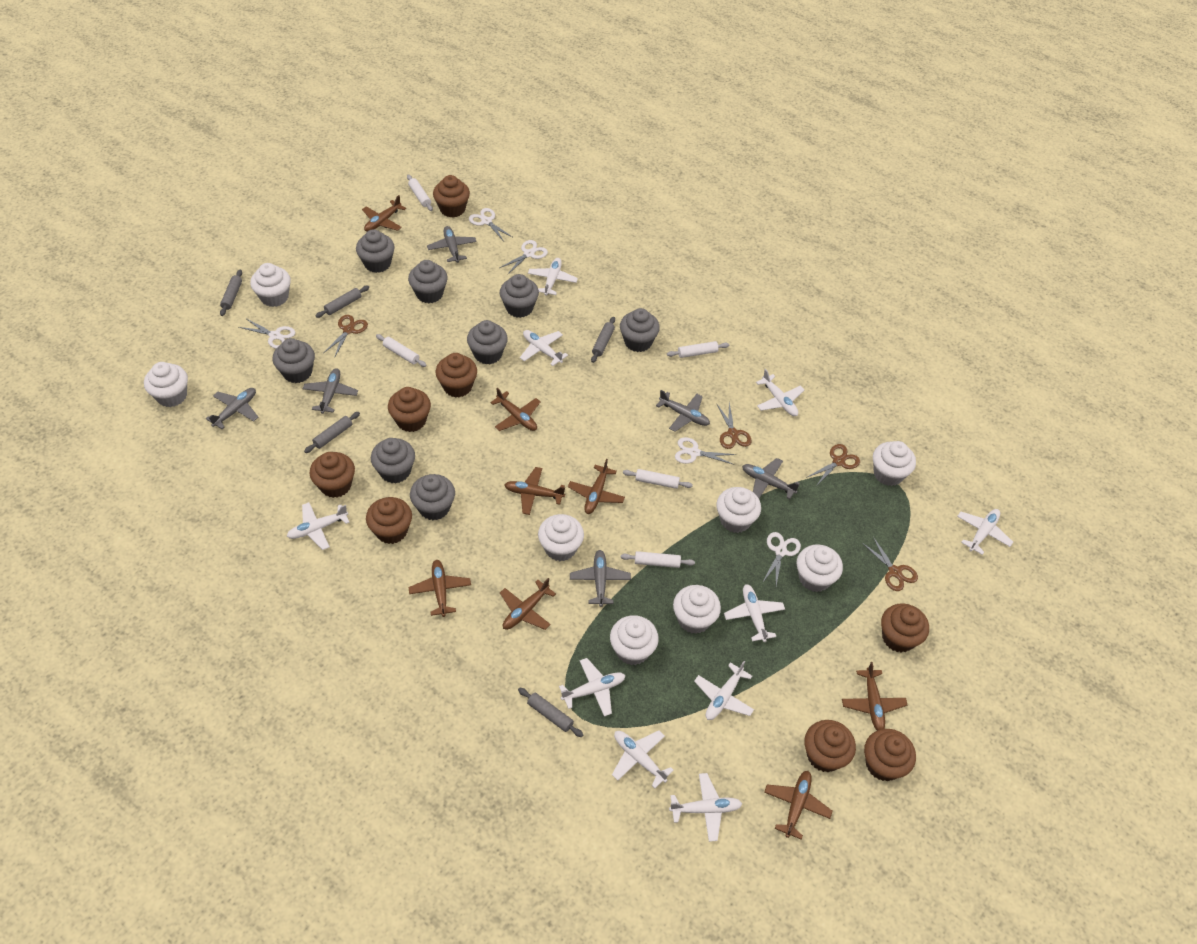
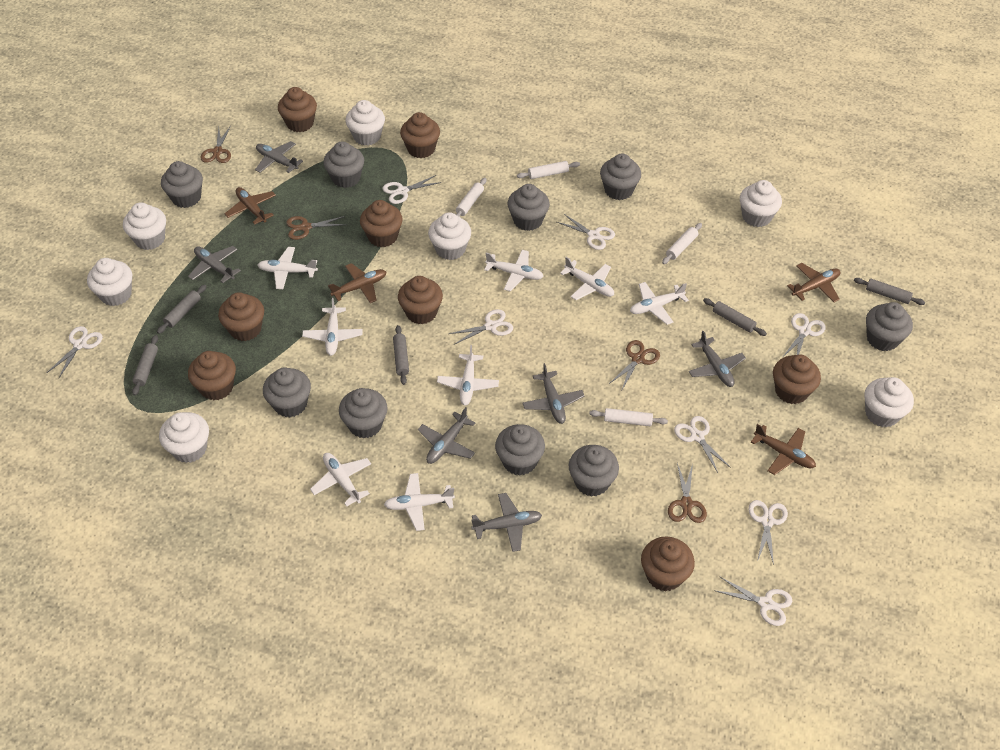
brown plane: 8 -> 4
grey cupcake: 8 -> 9
white cupcake: 8 -> 7
white plane: 10 -> 8
white rolling pin: 5 -> 4
white scissors: 5 -> 8

